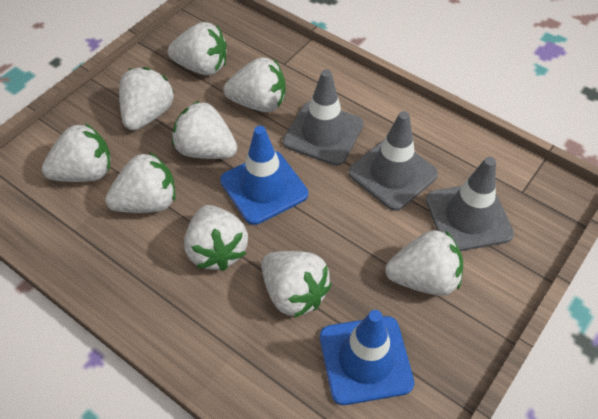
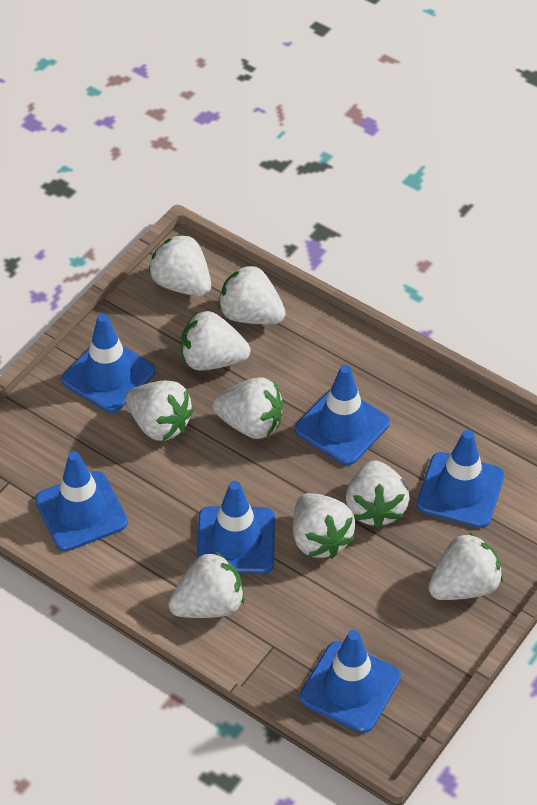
blue traffic cone: 2 -> 6
grey traffic cone: 3 -> 0

